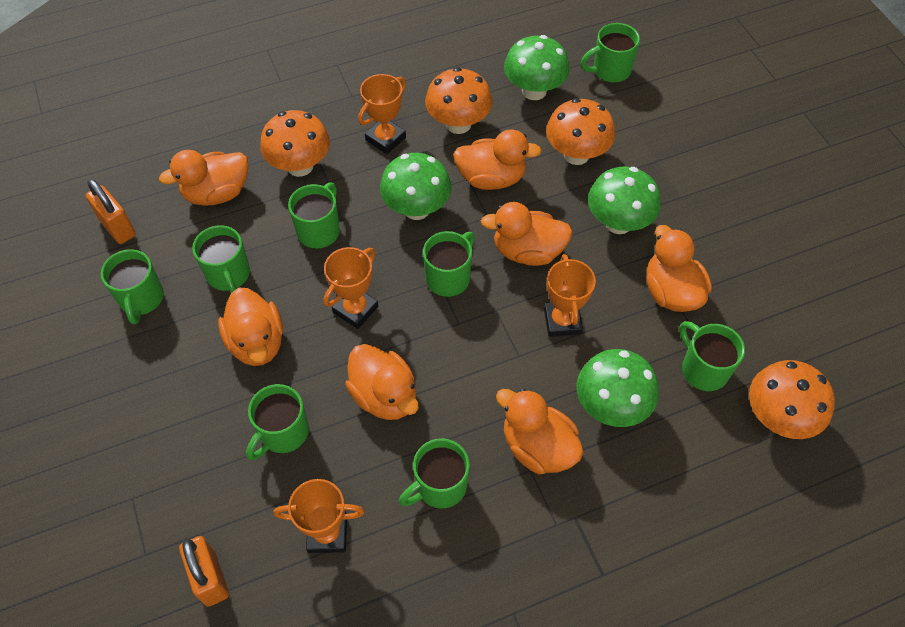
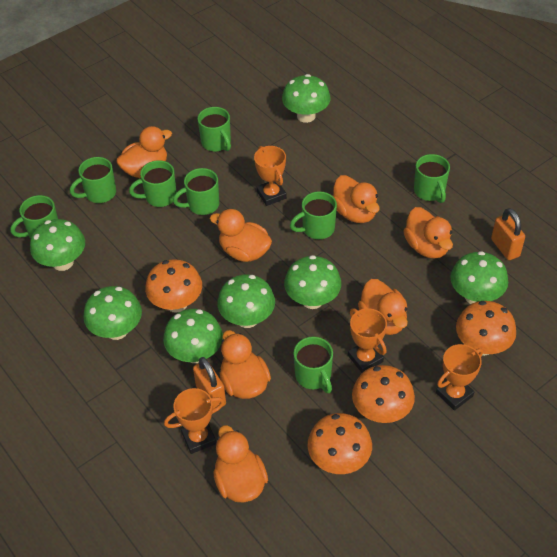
green mushroom: 4 -> 7

